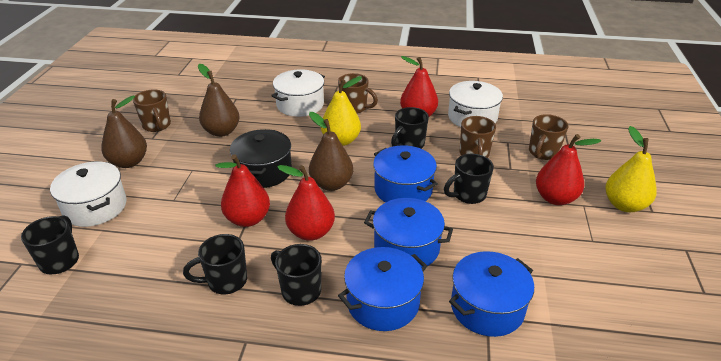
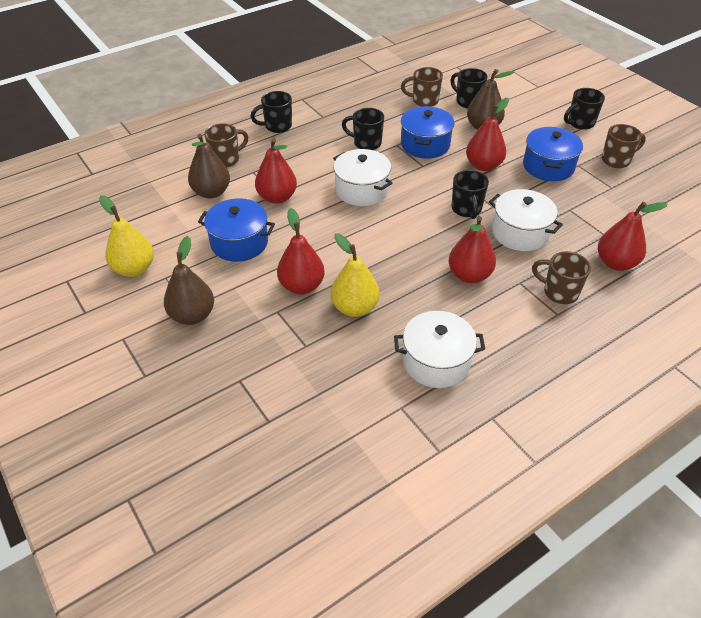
black pot: 1 -> 0
blue pot: 4 -> 3
red pear: 4 -> 5

